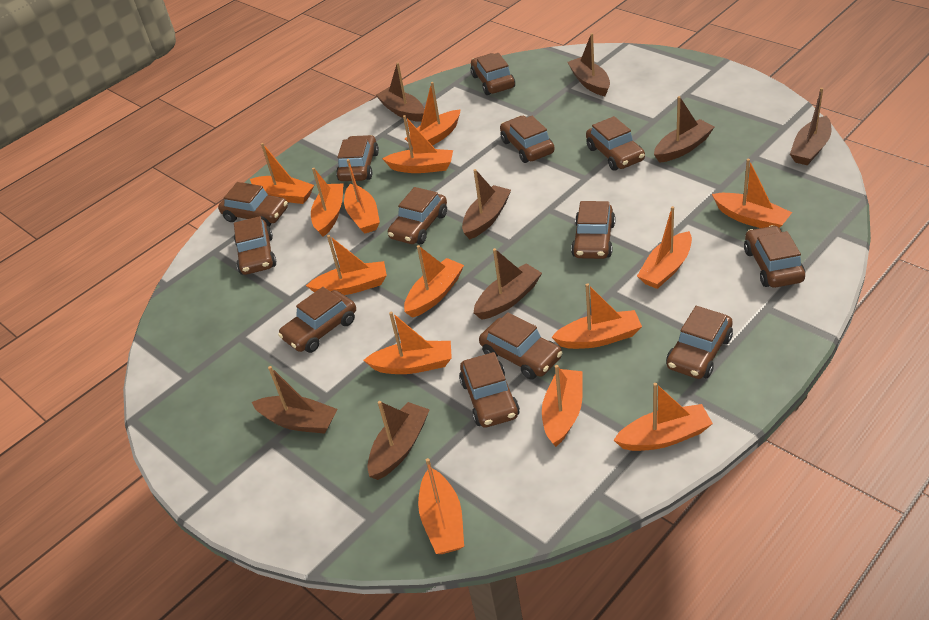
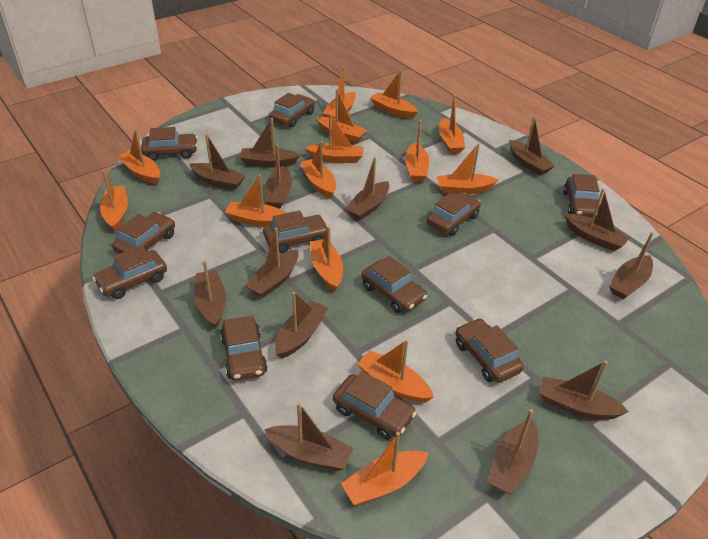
brown boat: 8 -> 13
brown car: 13 -> 11

